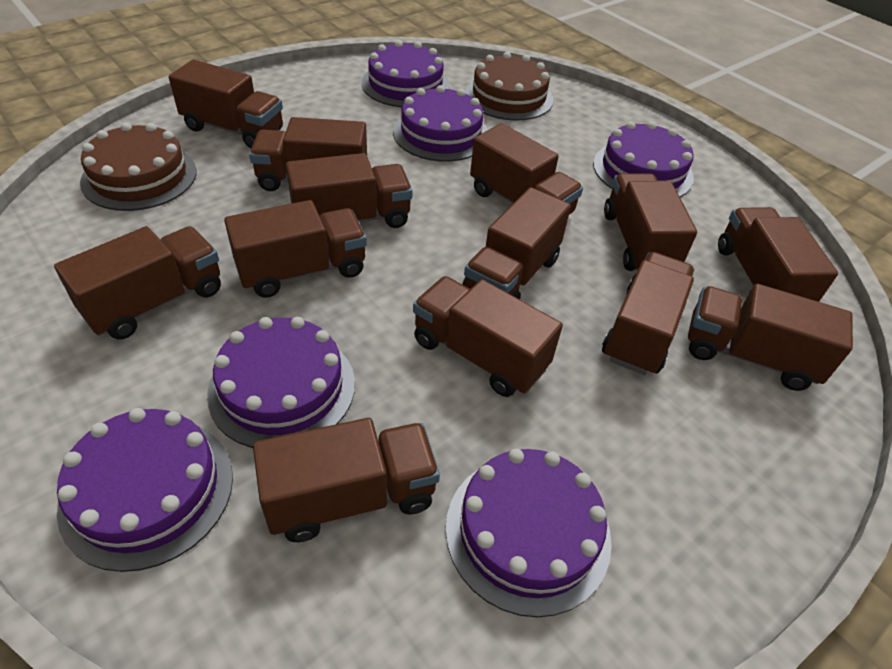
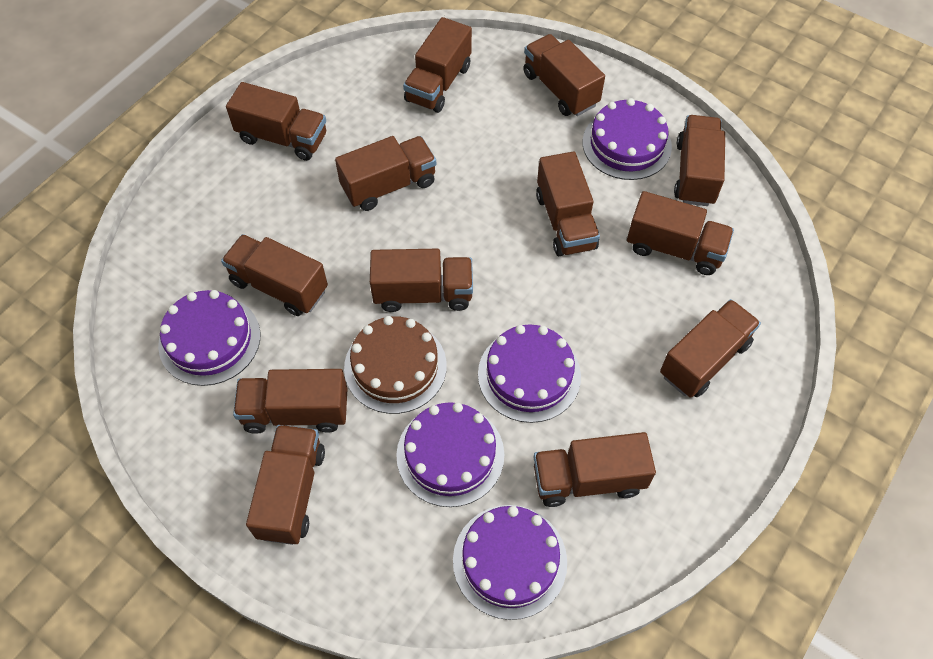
brown cake: 2 -> 1
purple cake: 6 -> 5

